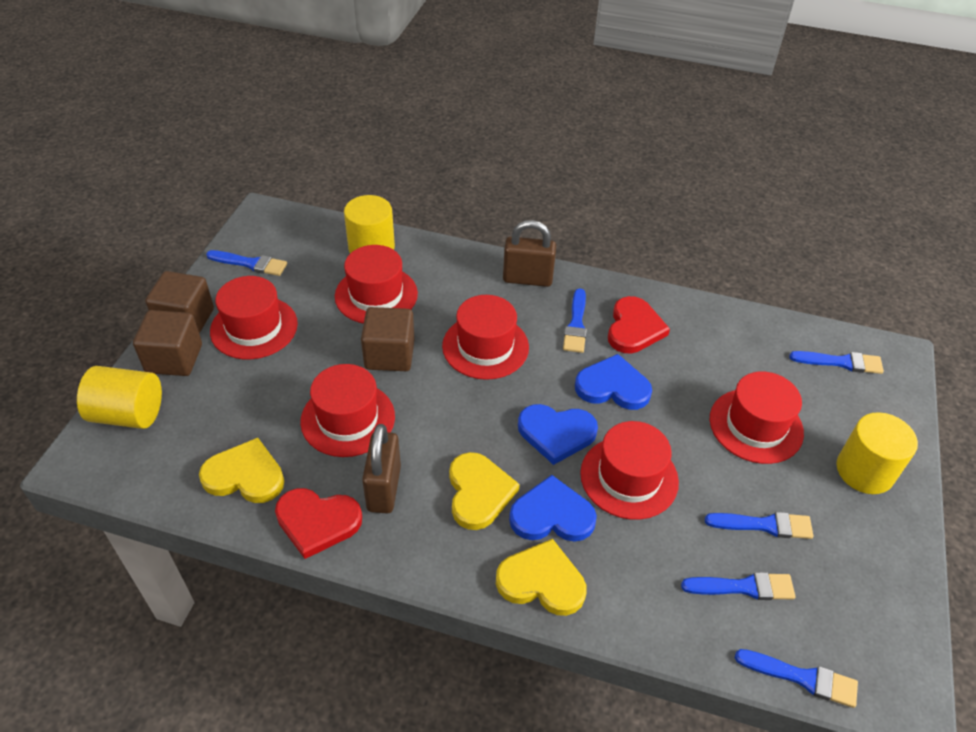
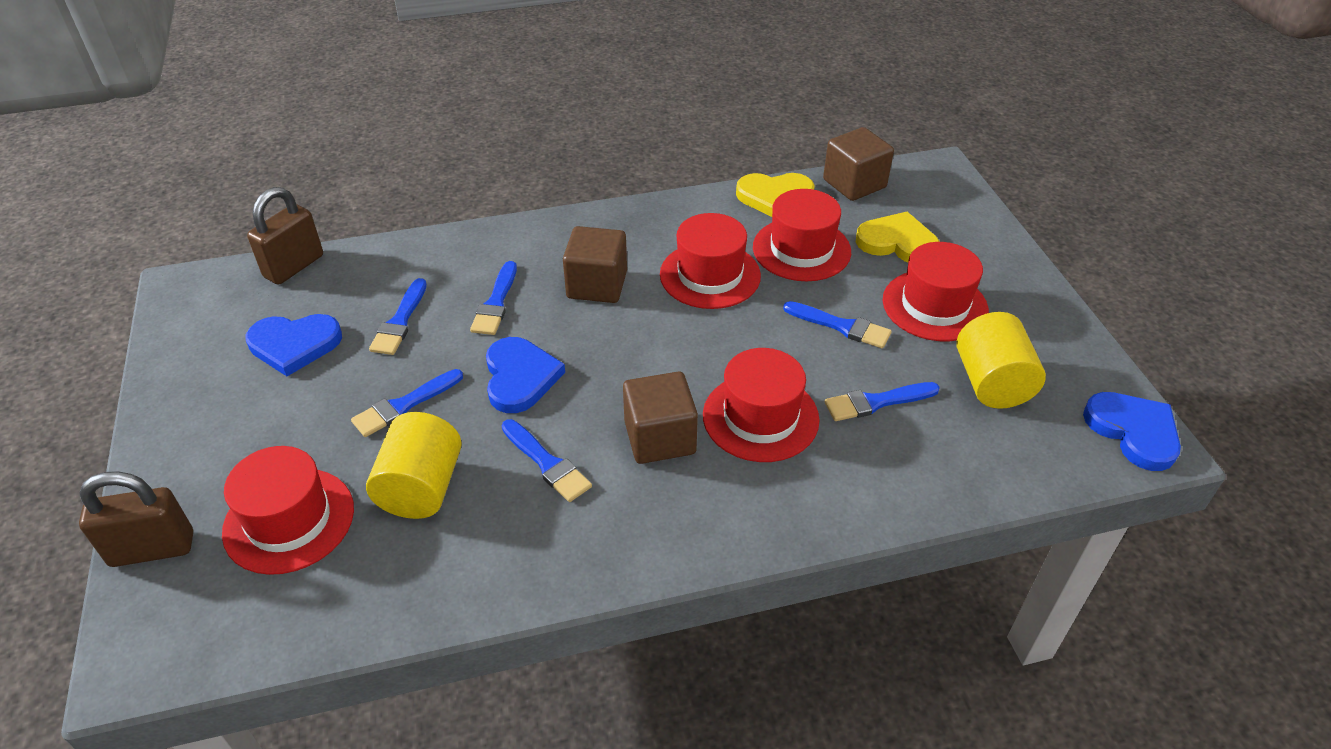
red hat: 6 -> 5
red heart: 2 -> 0
yellow cylinder: 3 -> 2
yellow heart: 3 -> 2

